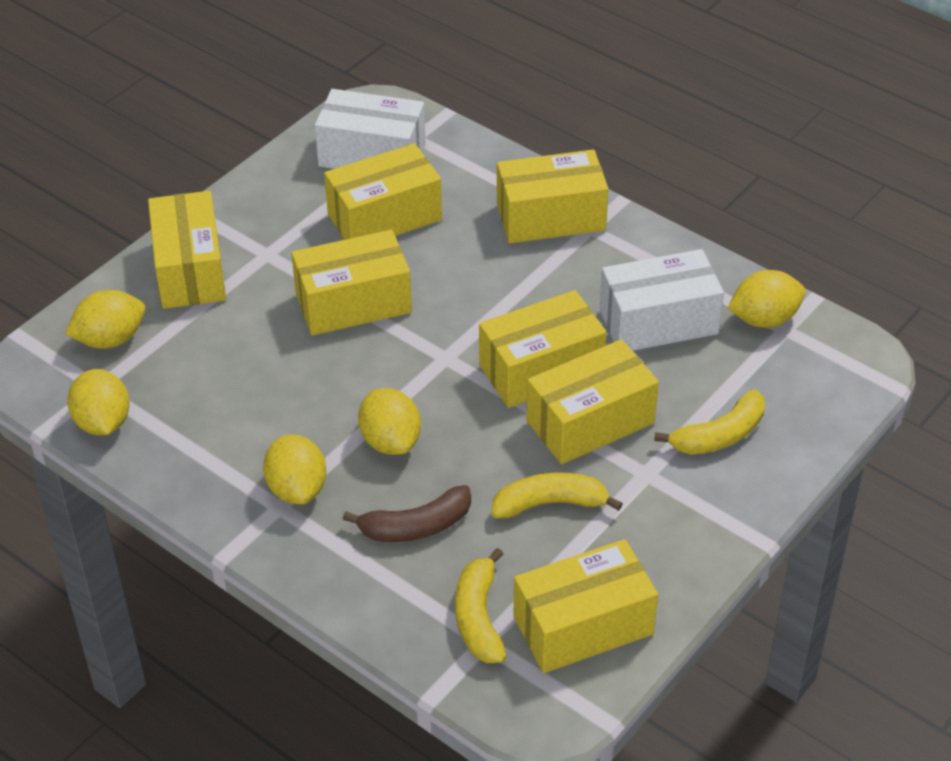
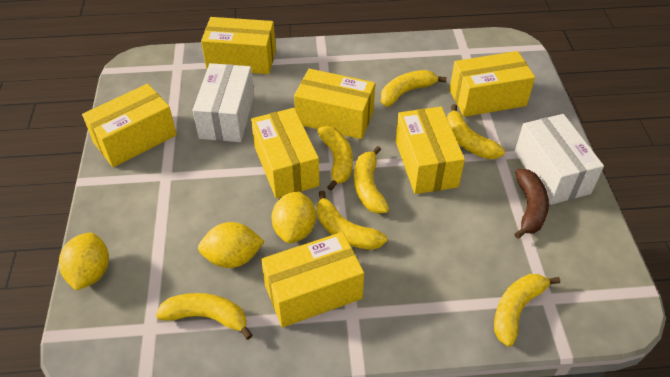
yellow banana: 3 -> 7
yellow lemon: 5 -> 3

